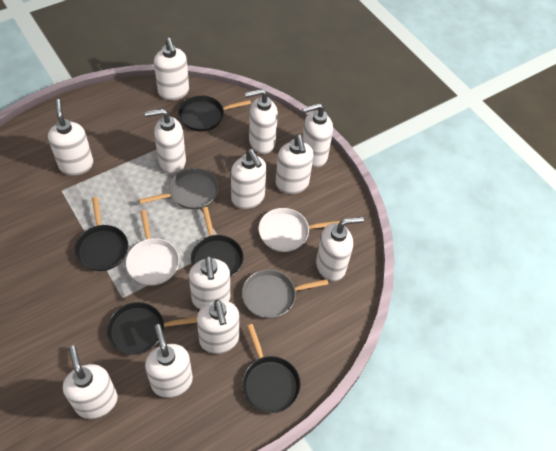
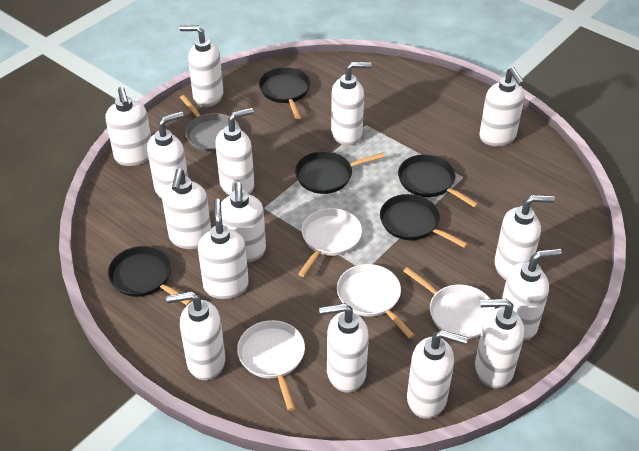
grey pan: 2 -> 1
white pan: 2 -> 4
white soap dispenser: 12 -> 15

